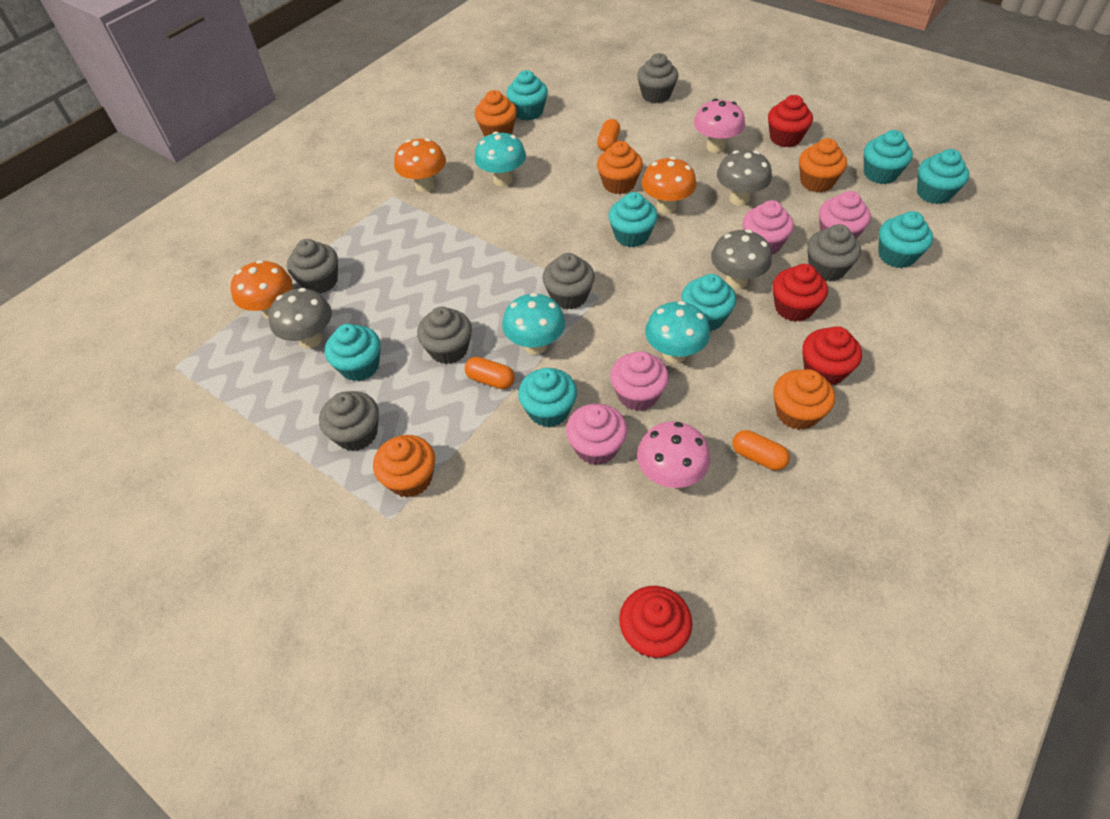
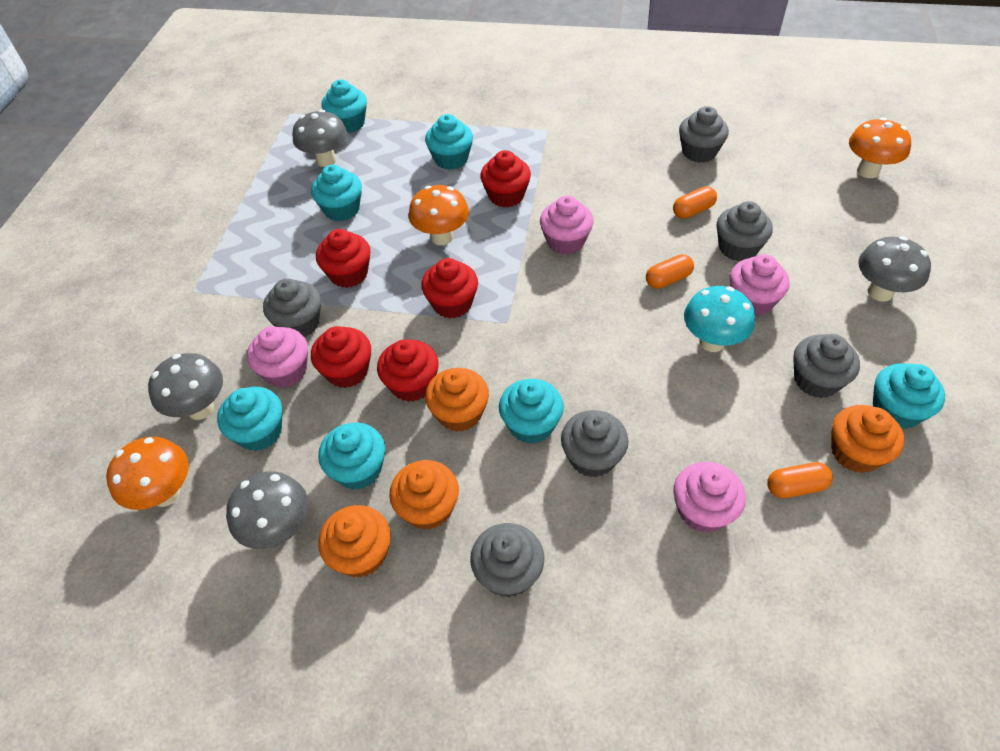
grey mushroom: 3 -> 4
orange cupcake: 5 -> 4
pink mushroom: 2 -> 0
red cupcake: 4 -> 5
turquoise cupcake: 8 -> 7
turquoise mushroom: 3 -> 1

